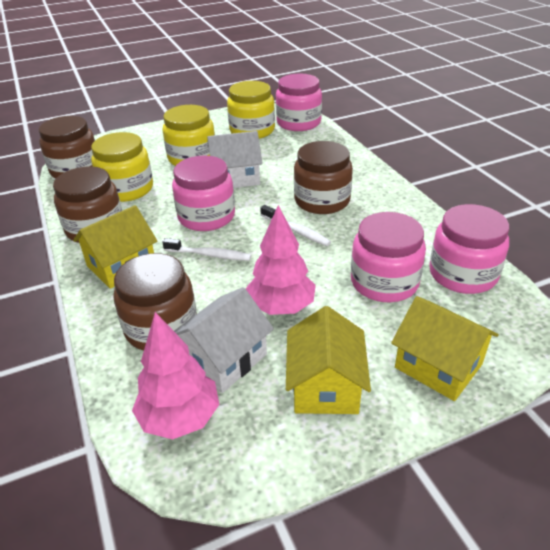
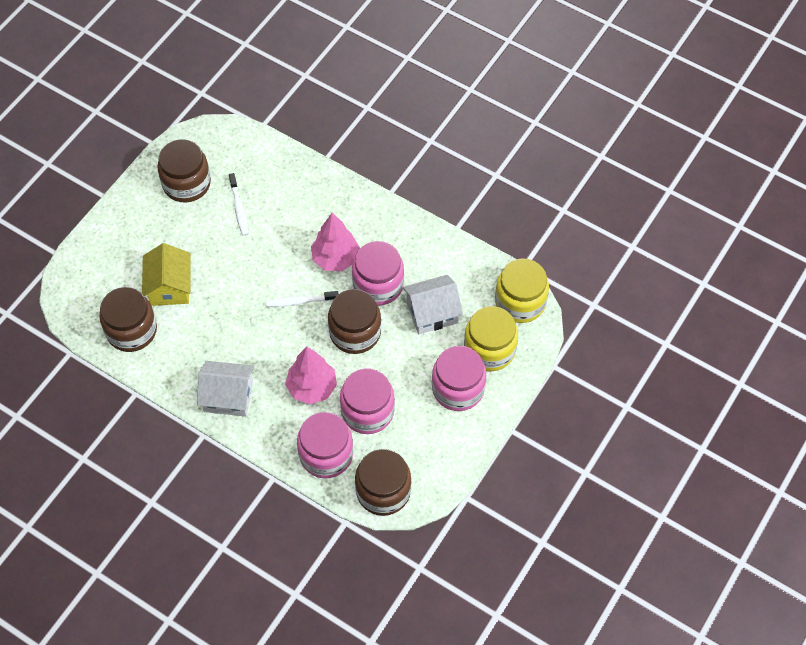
yellow house: 3 -> 1
yellow jar: 3 -> 2

